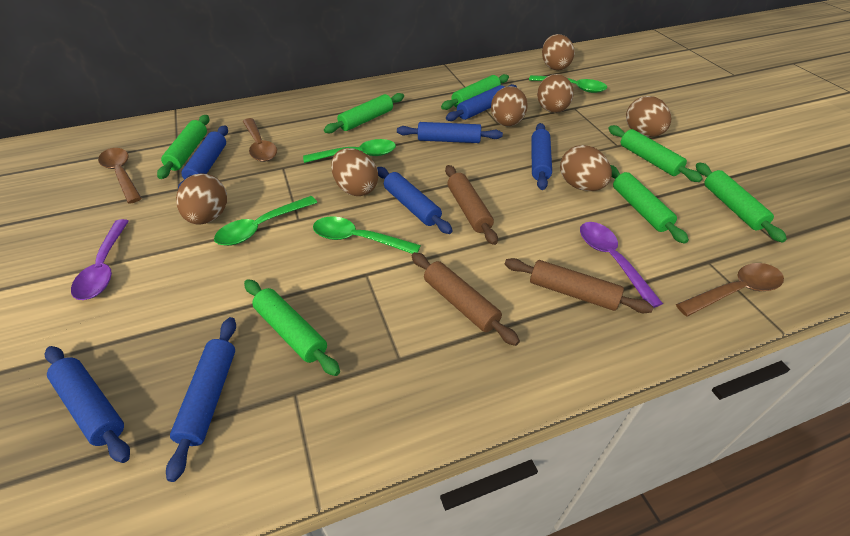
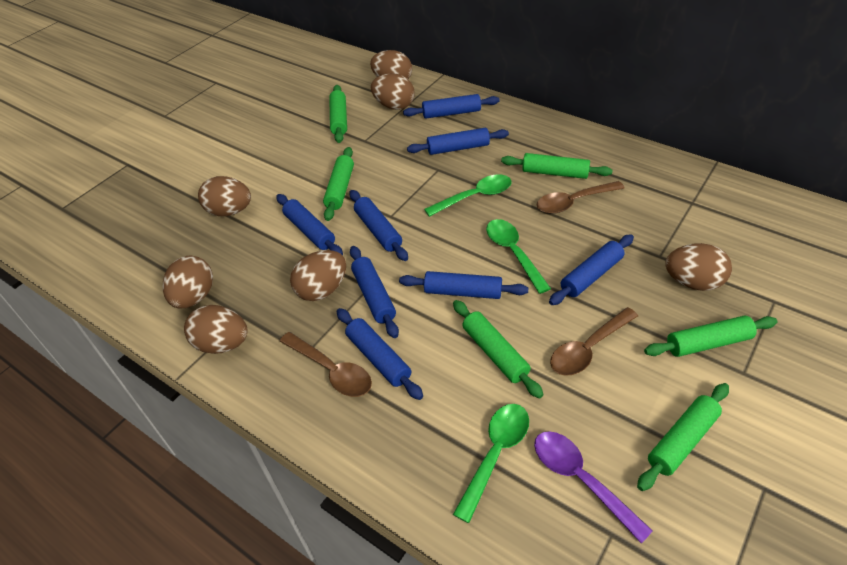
blue rolling pin: 7 -> 8
brown rolling pin: 3 -> 0
green rolling pin: 7 -> 6
green spoon: 4 -> 3
purple spoon: 2 -> 1

